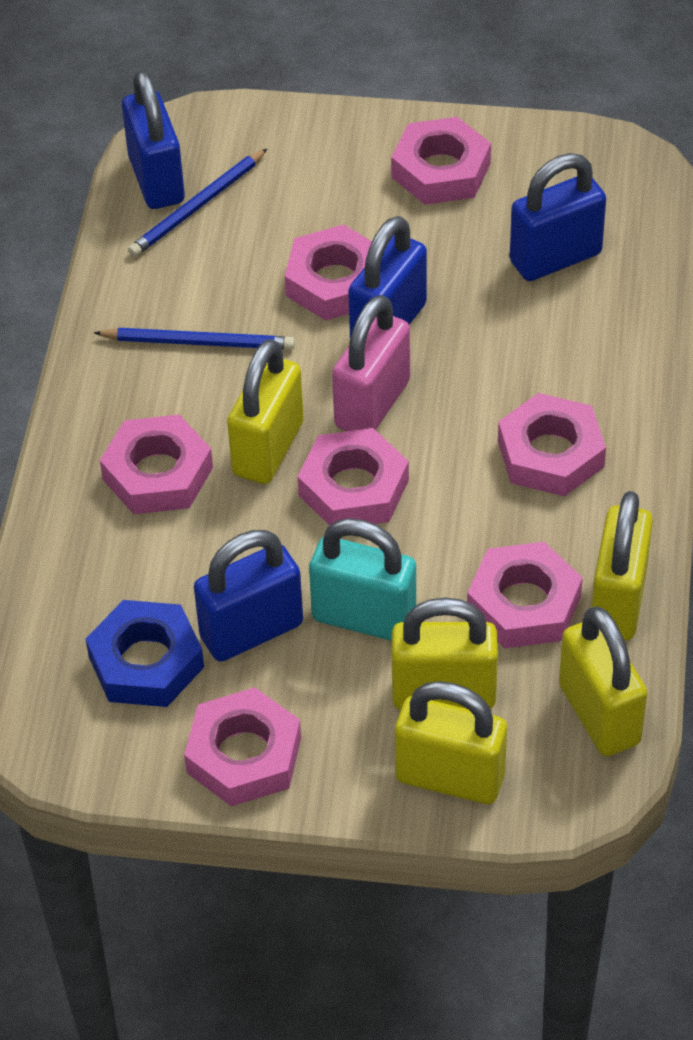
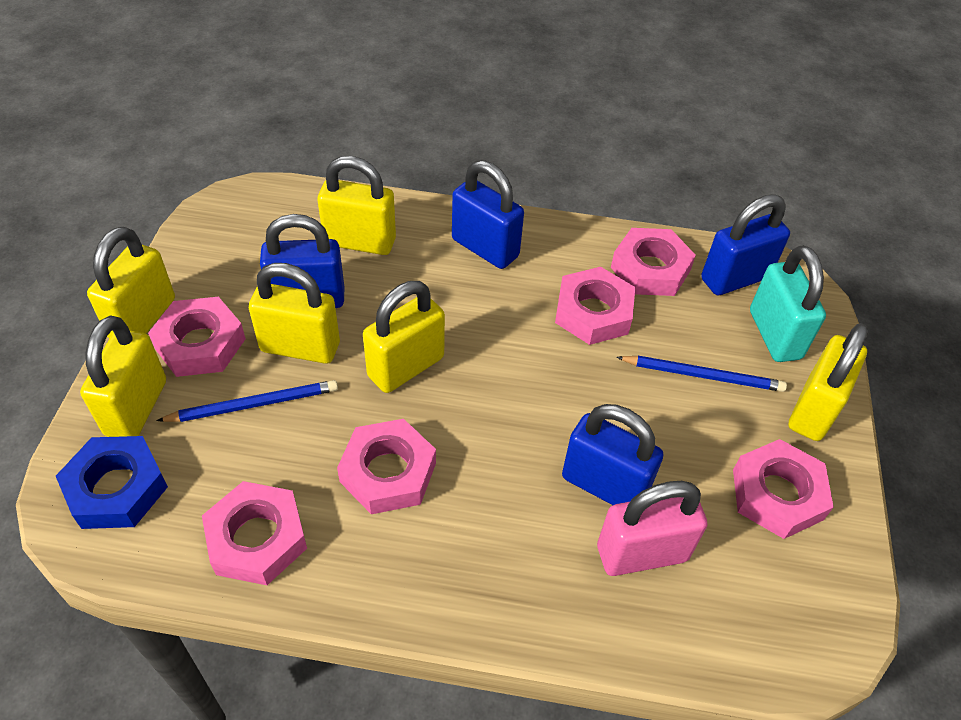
pink nut: 7 -> 6
yellow padlock: 5 -> 6

